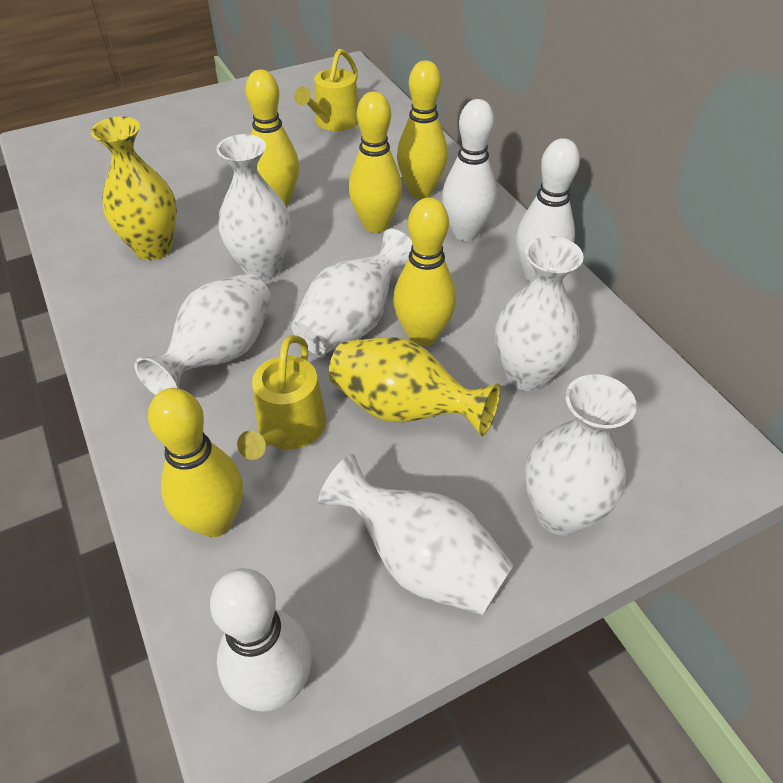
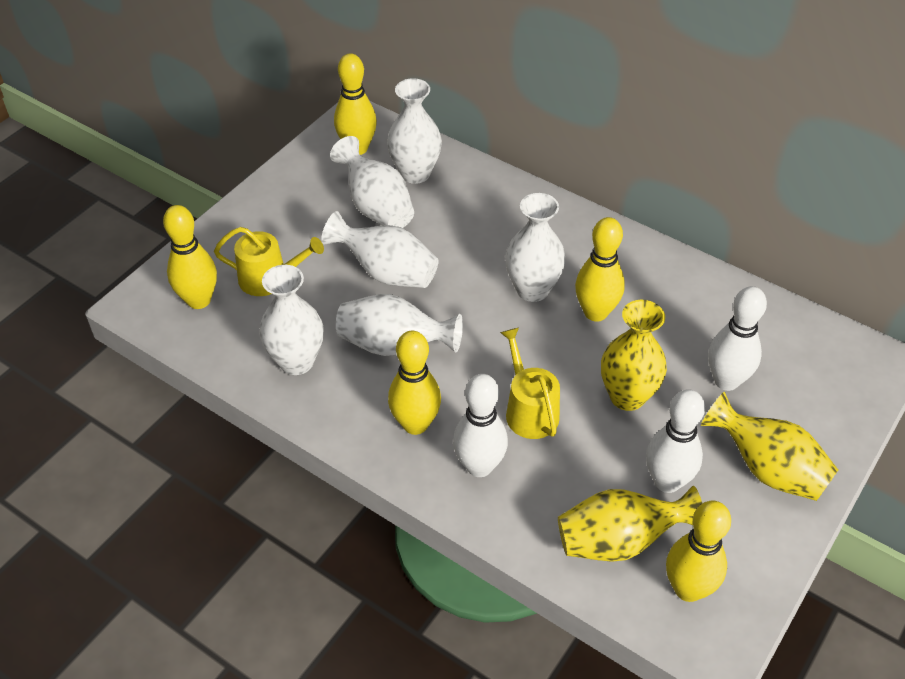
yellow vase: 2 -> 3

